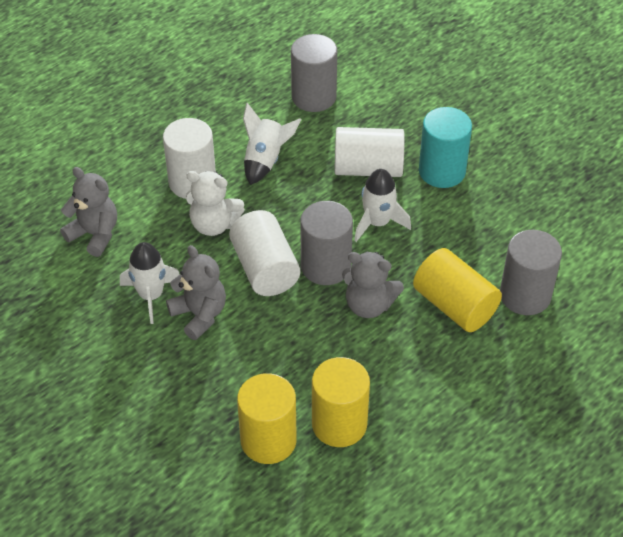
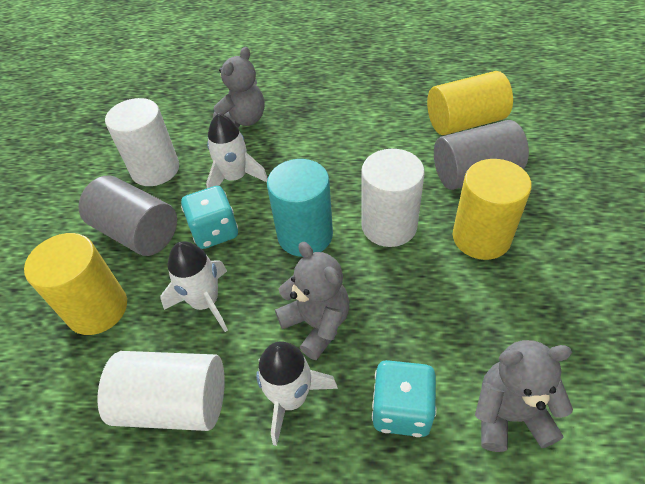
grey cylinder: 3 -> 2
turquoise dice: 0 -> 2
white teddy bear: 1 -> 0

